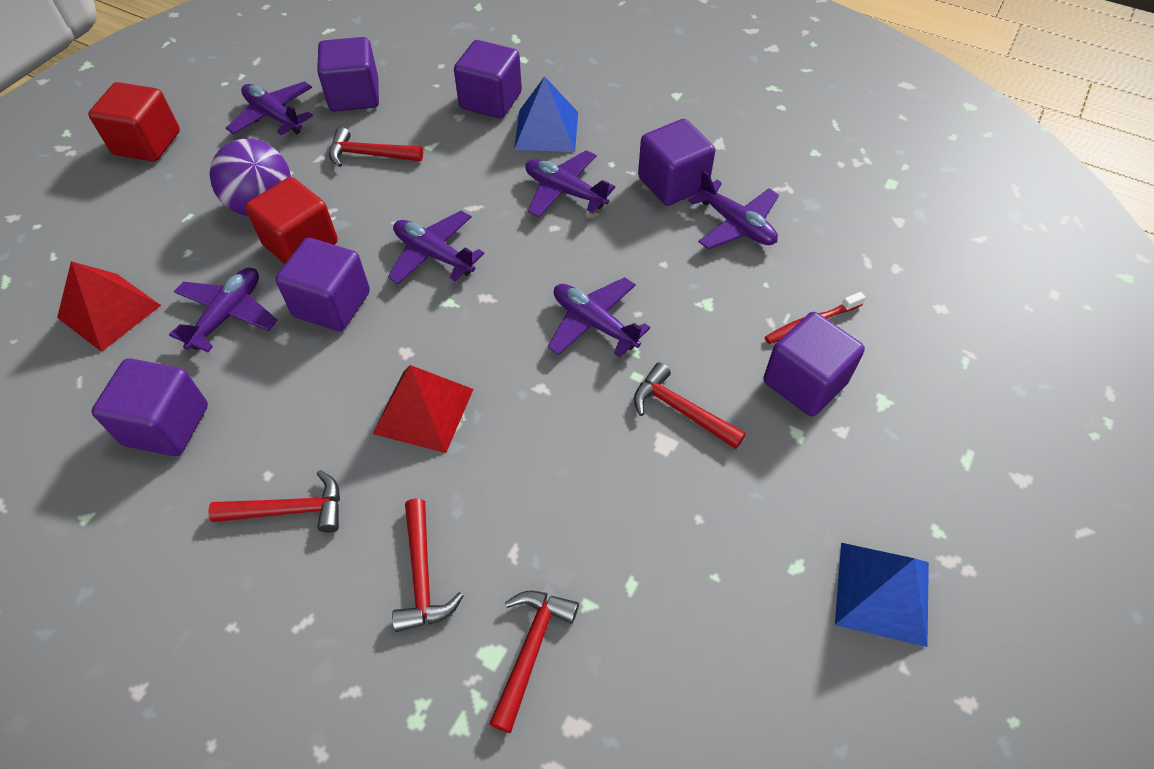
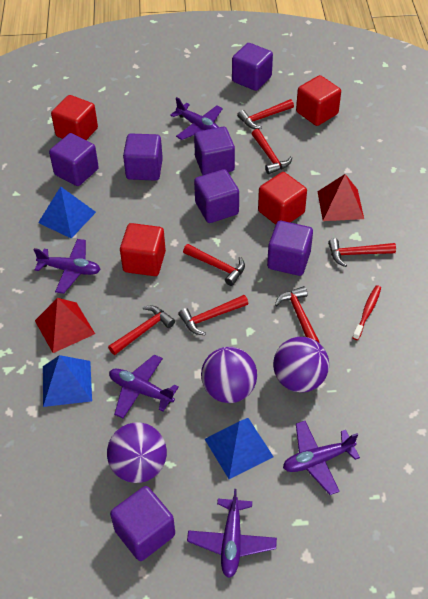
blue pyramid: 2 -> 3
purple ball: 1 -> 3
purple cube: 6 -> 7
purple plane: 6 -> 5
red cube: 2 -> 4
red hammer: 5 -> 7

